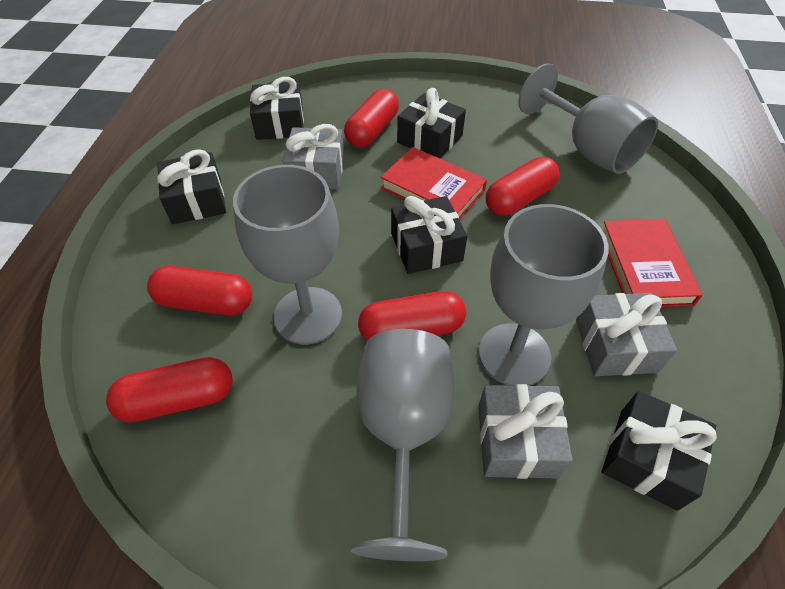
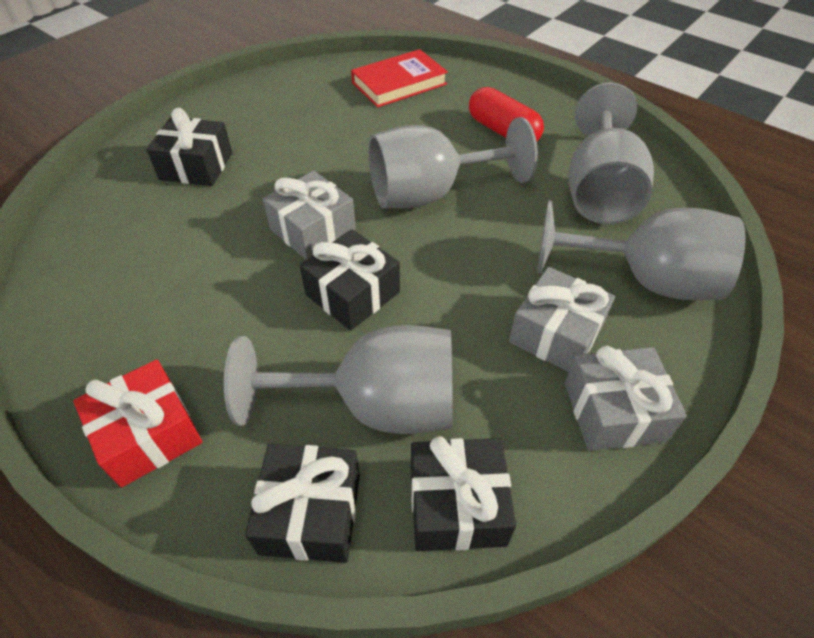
black gift: 5 -> 4
red book: 2 -> 1
red capsule: 5 -> 1
red gift: 0 -> 1

